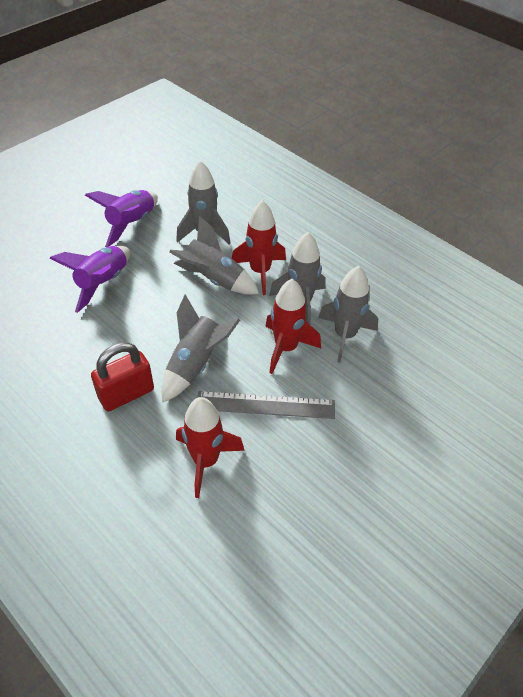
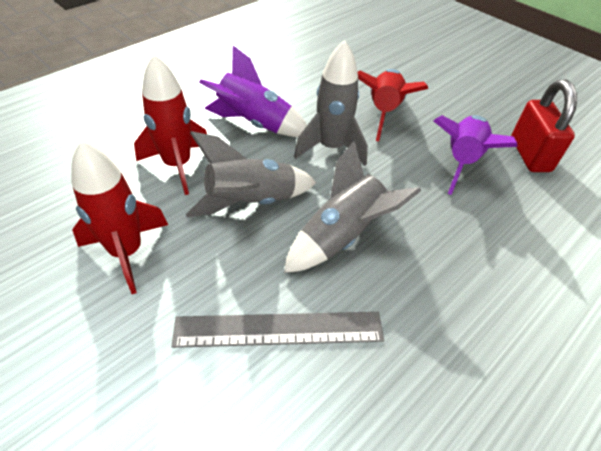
grey rocket: 5 -> 3

